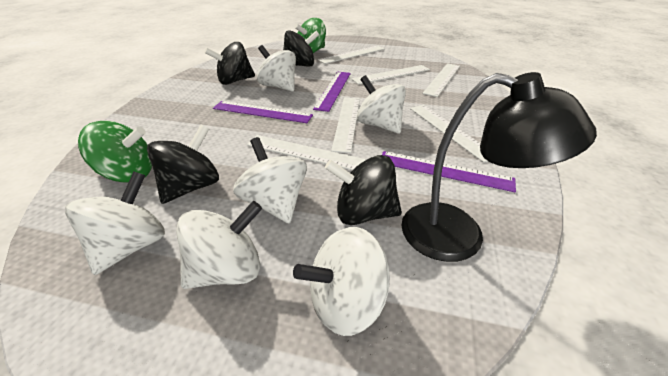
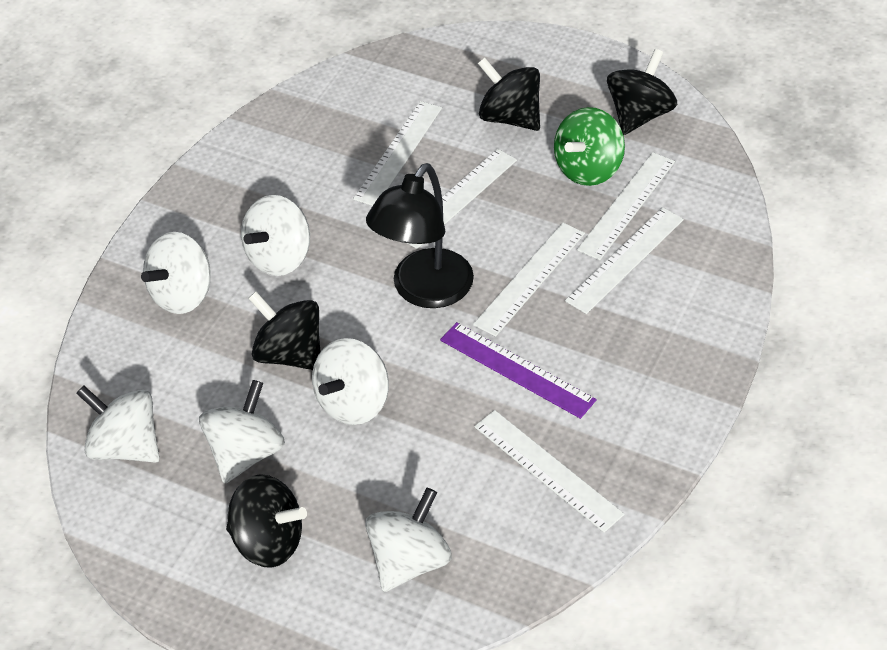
green spinning top: 2 -> 1
purple ruler: 3 -> 1

